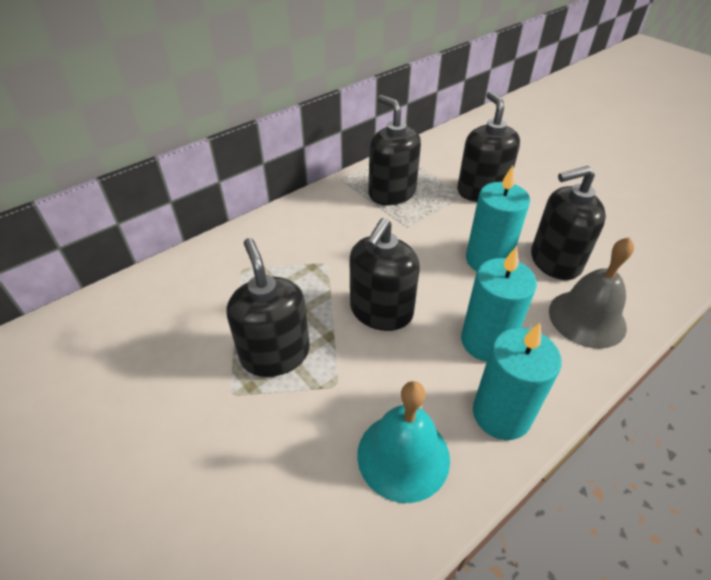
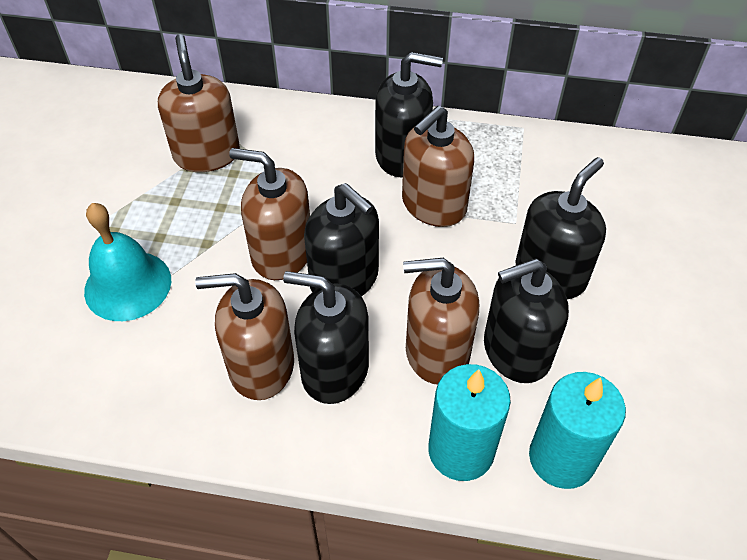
brown soap dispenser: 0 -> 5
grey bell: 1 -> 0
turquoise candle: 3 -> 2

